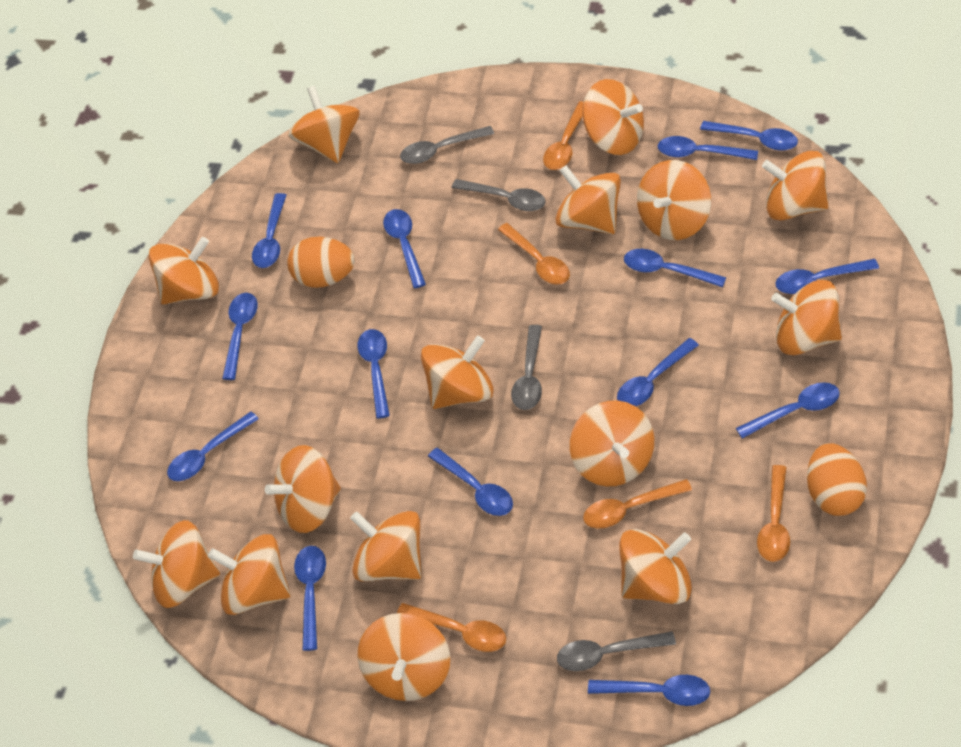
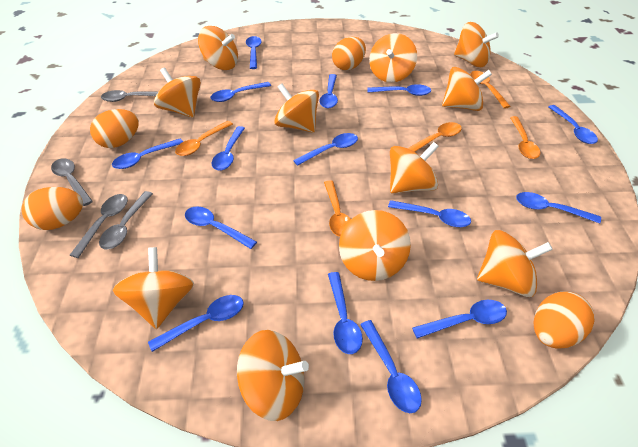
blue spoon: 14 -> 15
orange egg: 2 -> 4
orange spinning top: 15 -> 11

